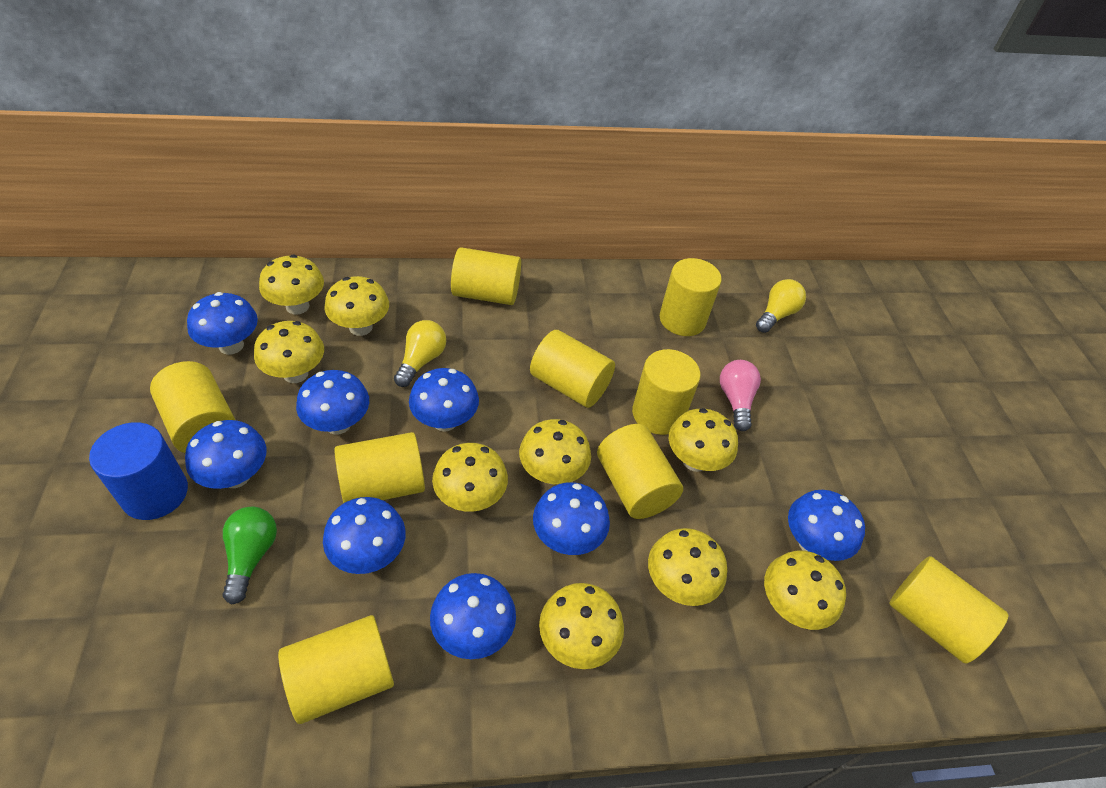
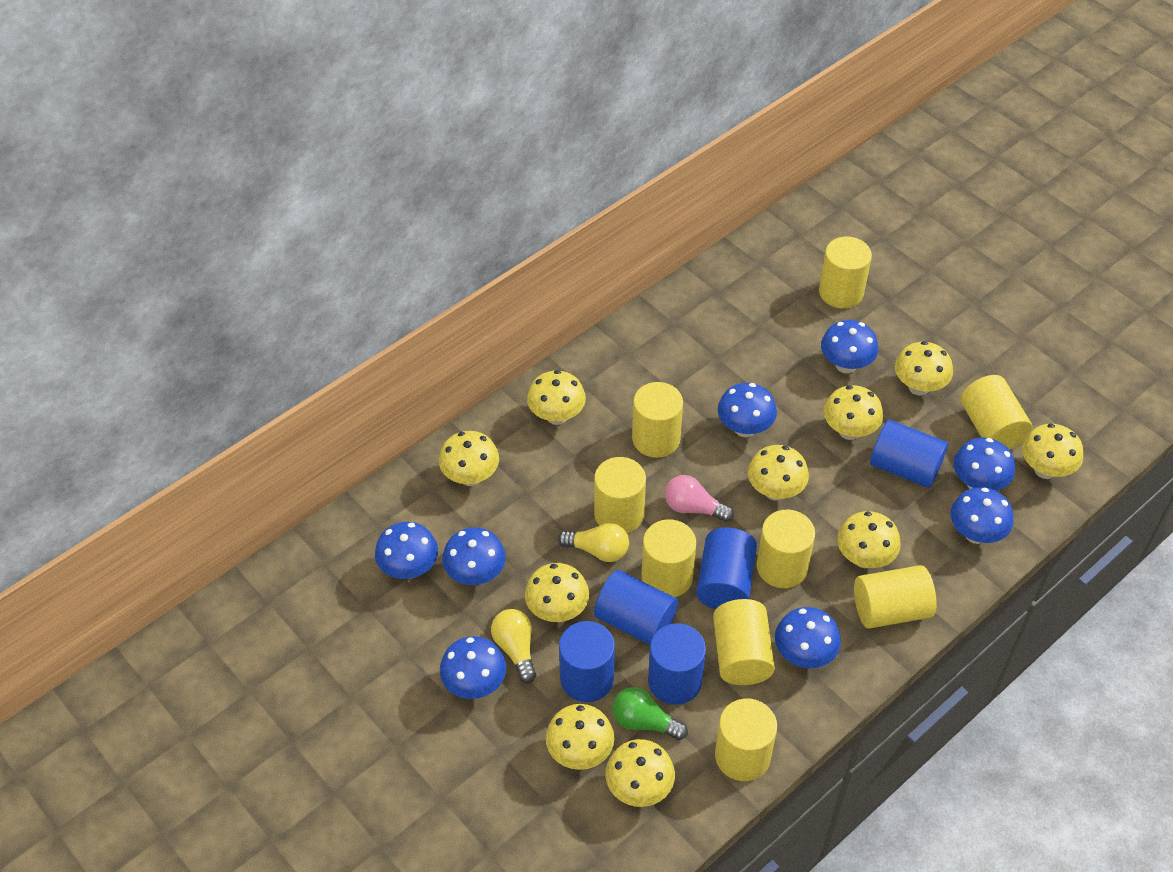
blue cylinder: 1 -> 5
yellow mushroom: 9 -> 10

